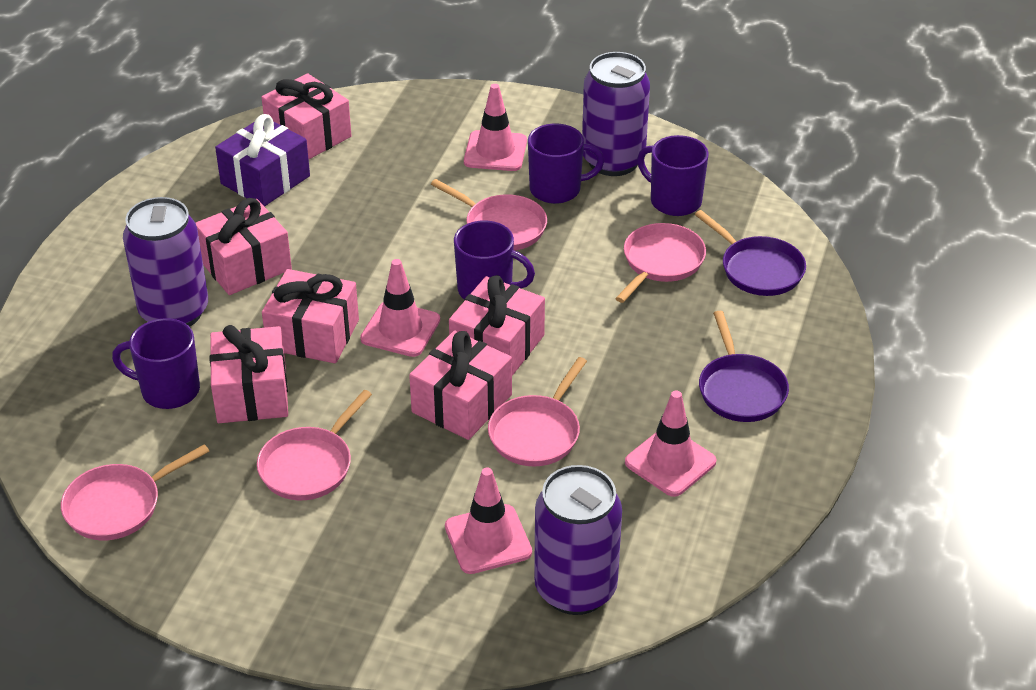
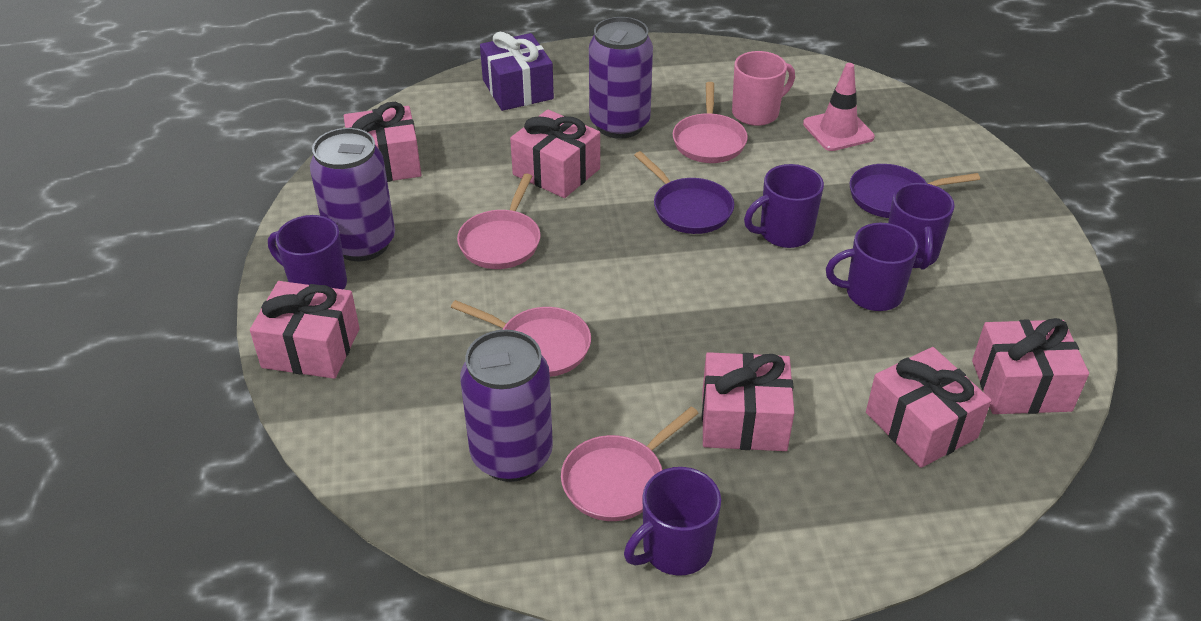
pink mug: 0 -> 1
pink pan: 5 -> 4
pink traffic cone: 4 -> 1
purple mug: 4 -> 5

